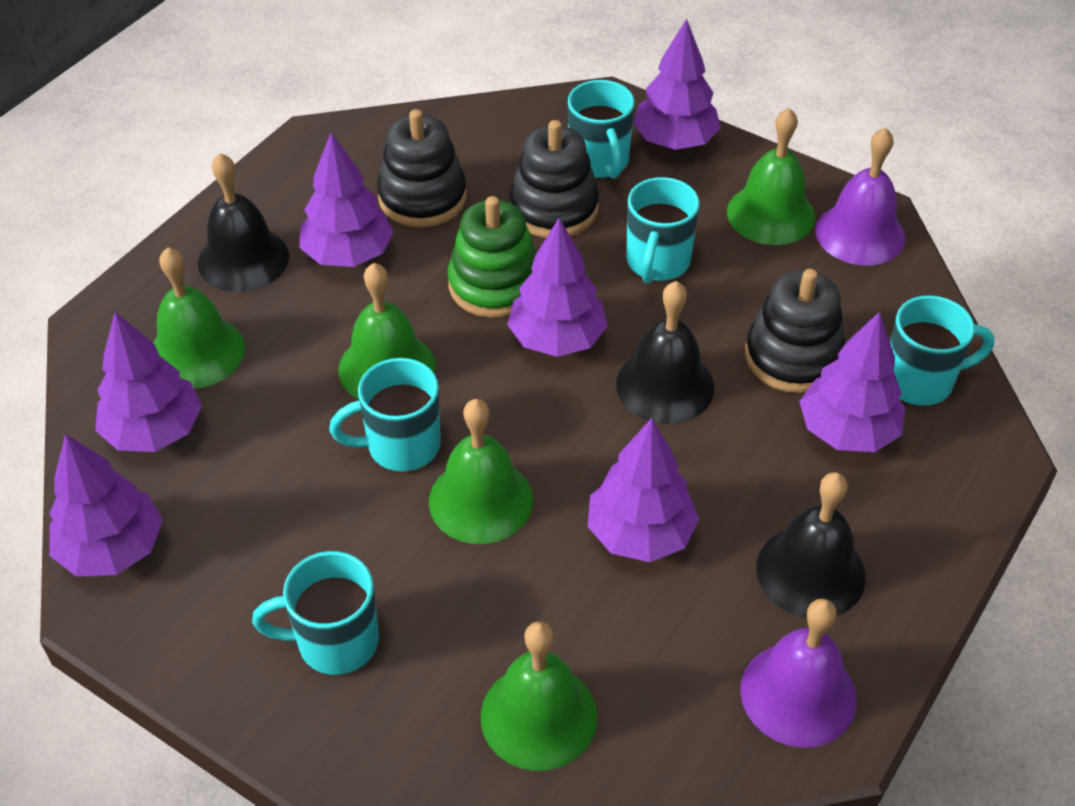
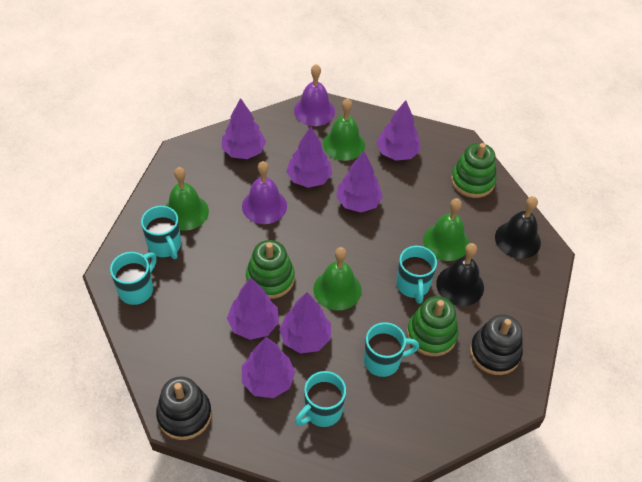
black bell: 3 -> 2
black stacking toy: 3 -> 2
green bell: 5 -> 4
green stacking toy: 1 -> 3

